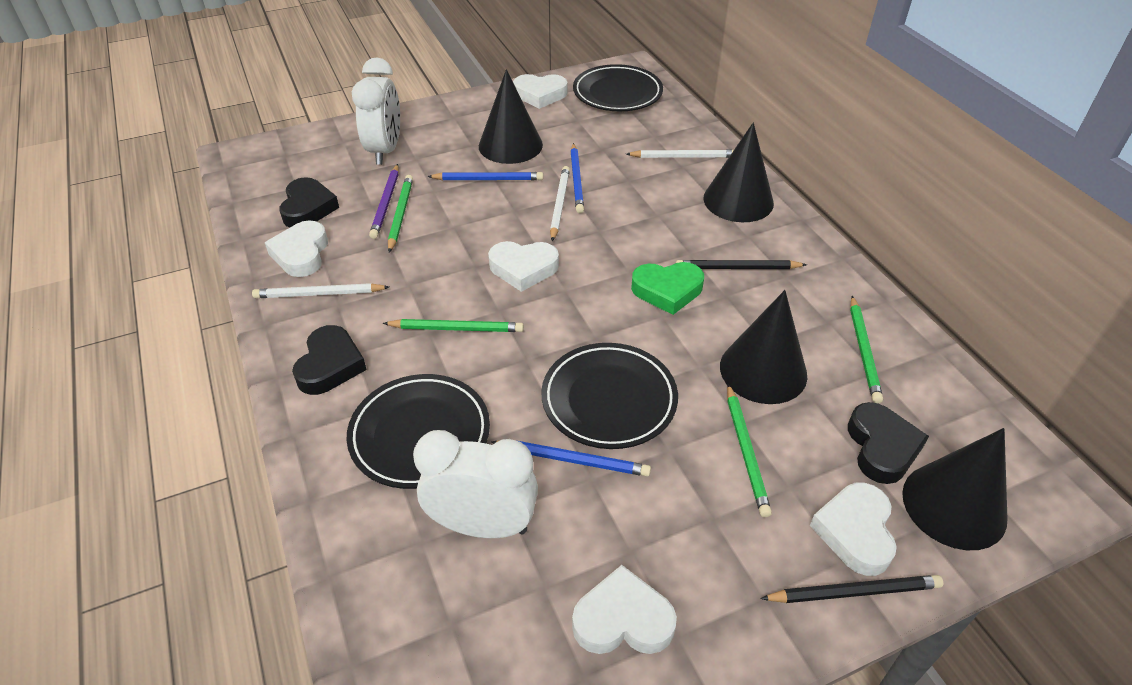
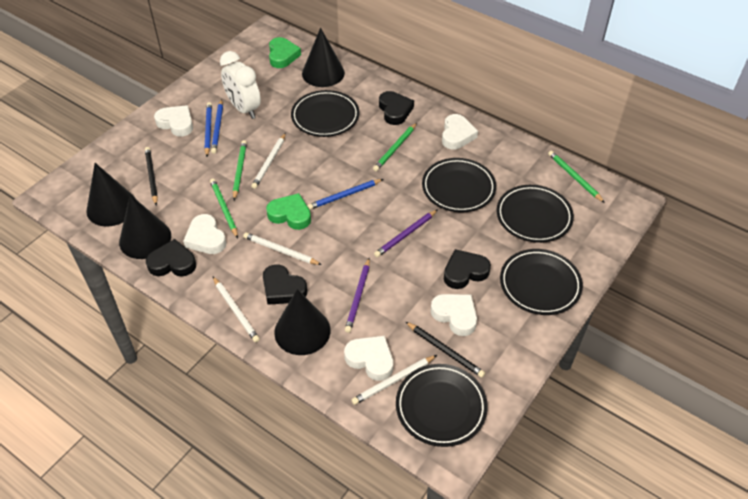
black heart: 3 -> 4
black plate: 3 -> 5
green heart: 1 -> 2
purple pencil: 1 -> 2
white clock: 2 -> 1
white pencil: 3 -> 4

